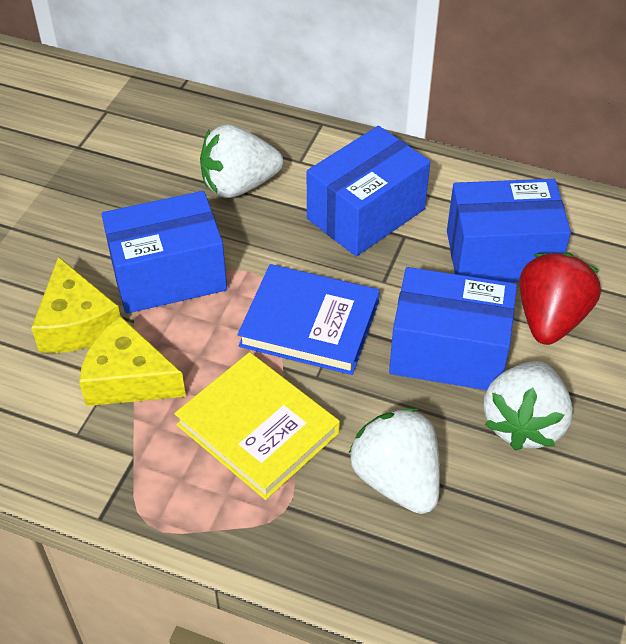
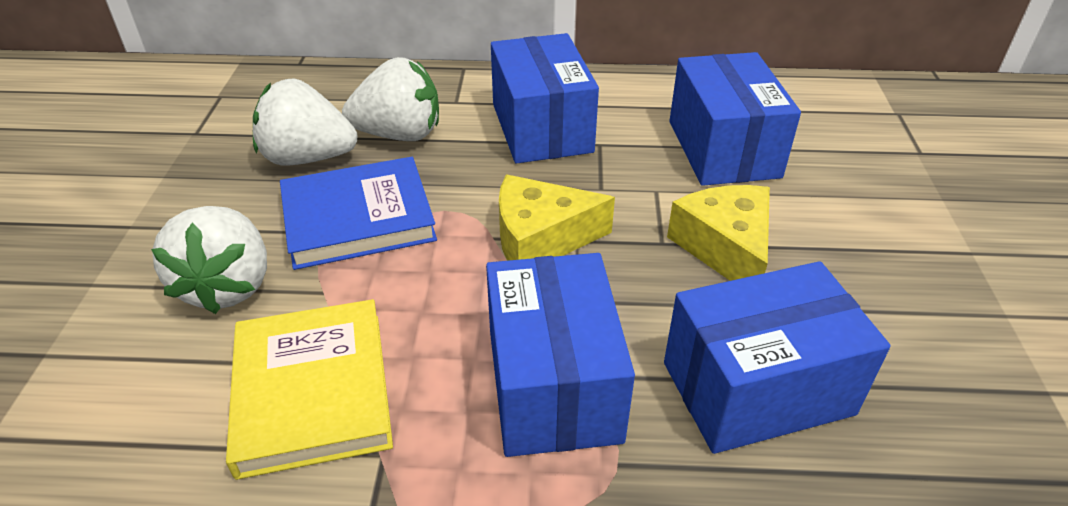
red strawberry: 1 -> 0

